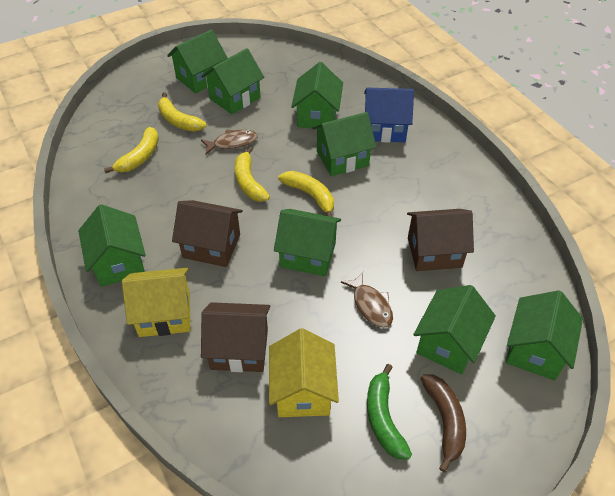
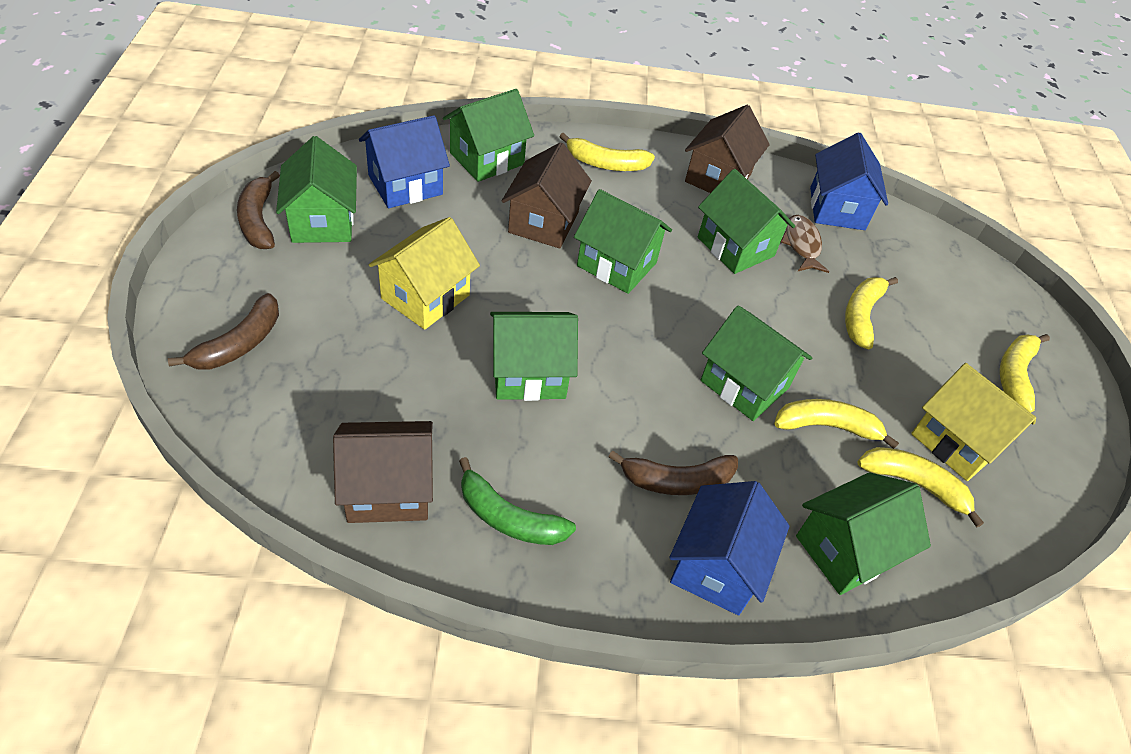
blue house: 1 -> 3
brown banana: 1 -> 3
brown fish: 2 -> 1
green house: 8 -> 7
yellow banana: 4 -> 5

